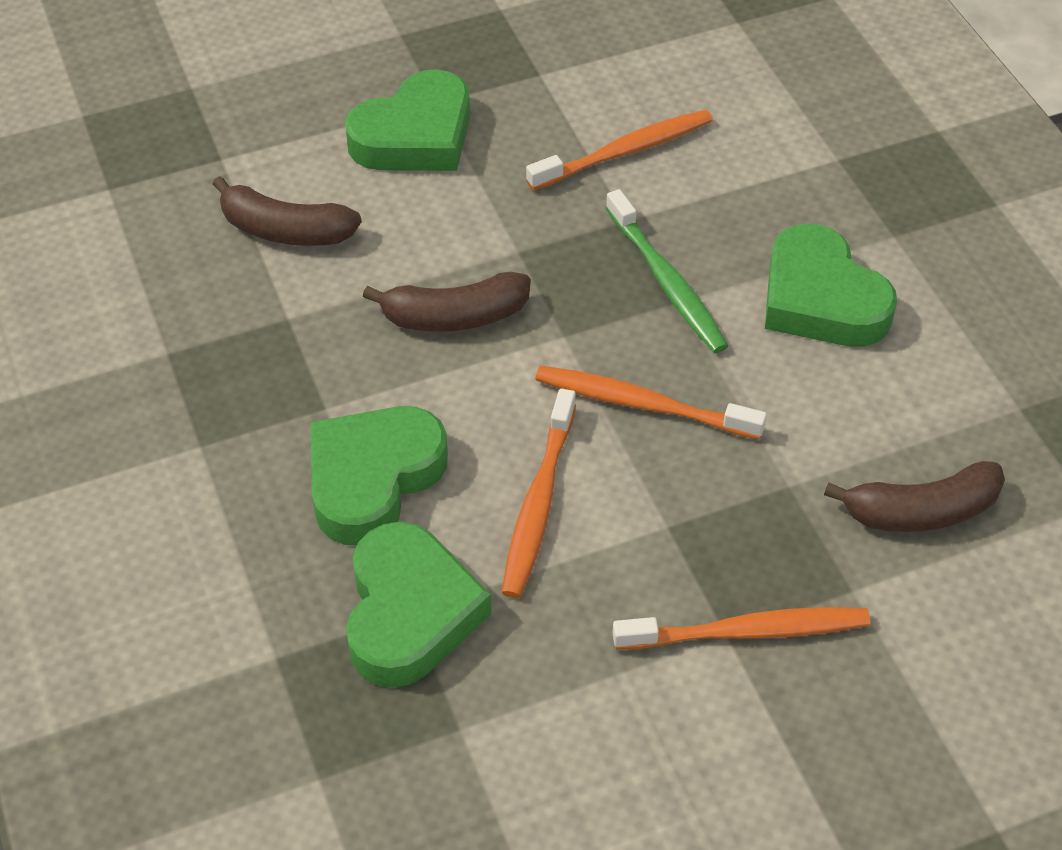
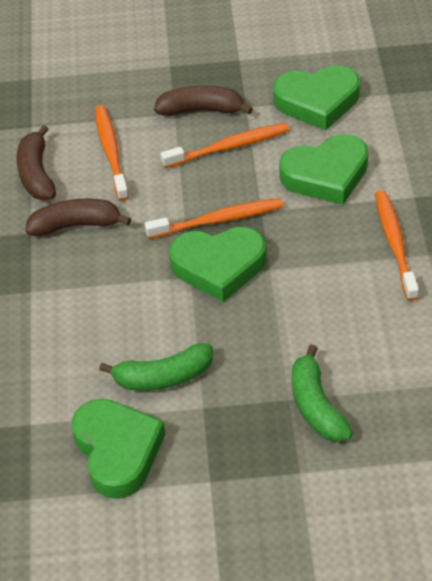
green banana: 0 -> 2
green toothbrush: 1 -> 0

